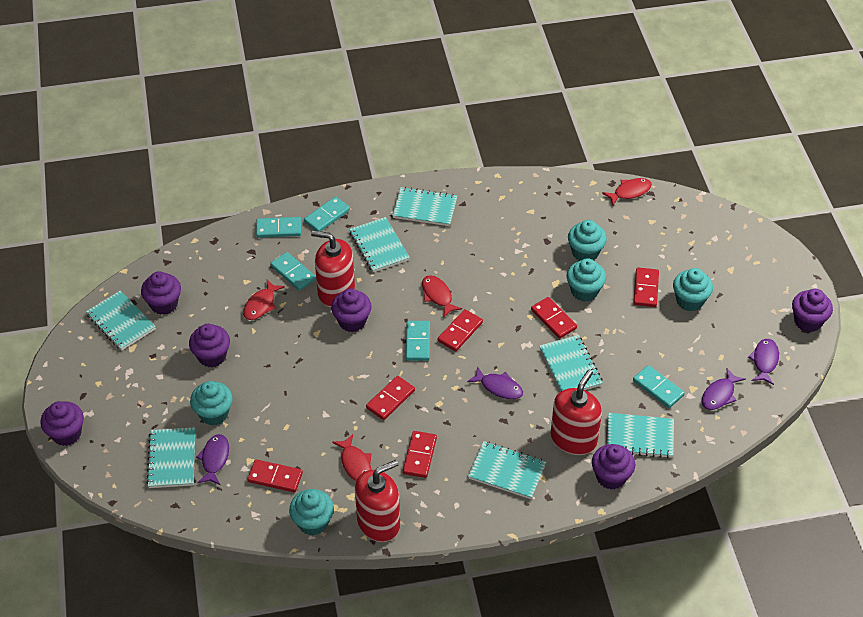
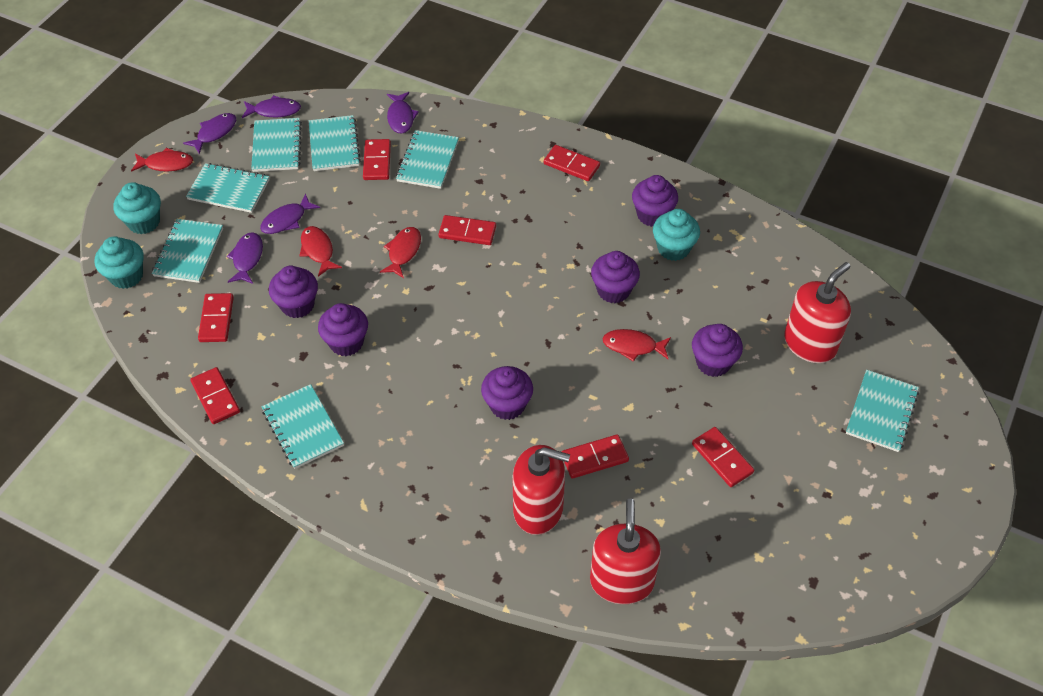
purple fish: 4 -> 5
red domino: 6 -> 7
turquoise cupcake: 5 -> 3
turquoise domino: 5 -> 0

